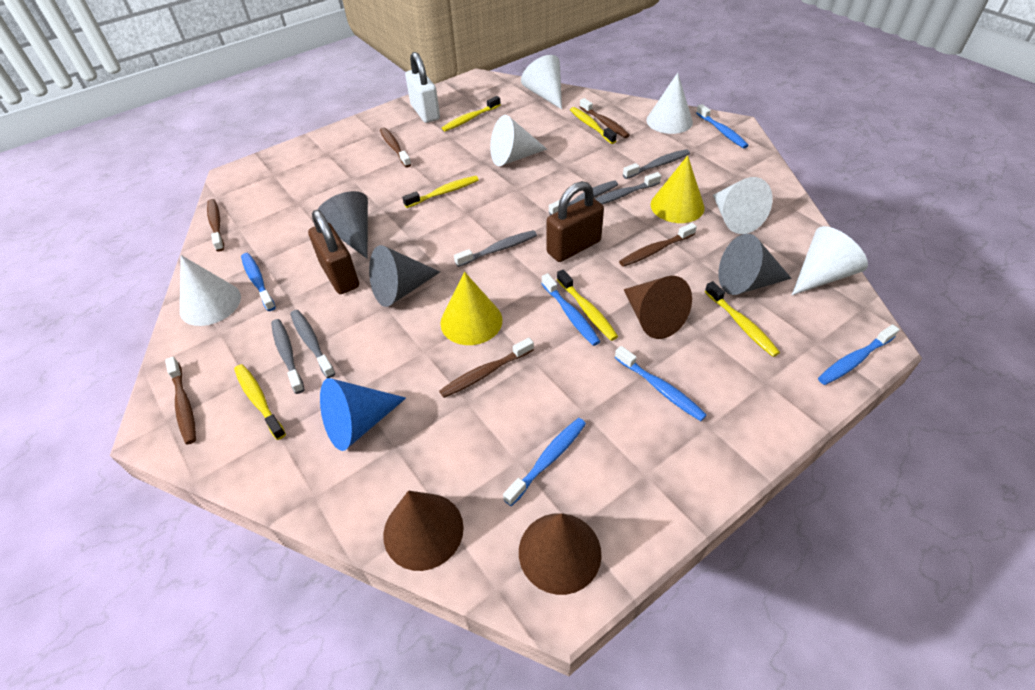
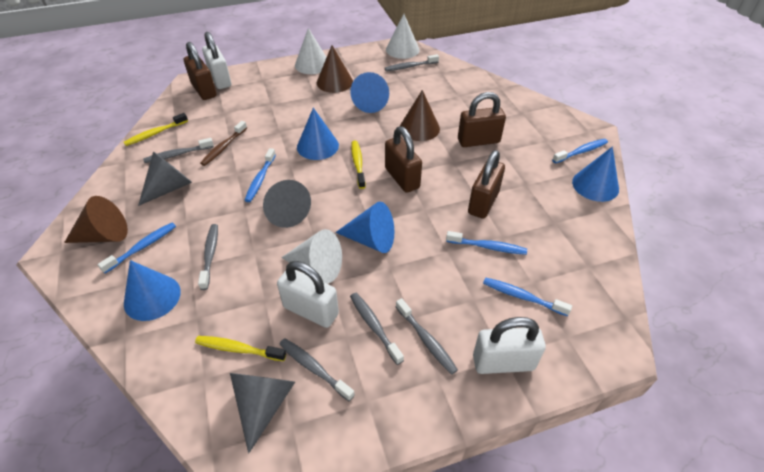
blue cone: 1 -> 5
blue toothbrush: 6 -> 5
brown padlock: 2 -> 4
brown toothbrush: 6 -> 1
white cone: 6 -> 3
white padlock: 1 -> 3
yellow cone: 2 -> 0
yellow toothbrush: 6 -> 3

